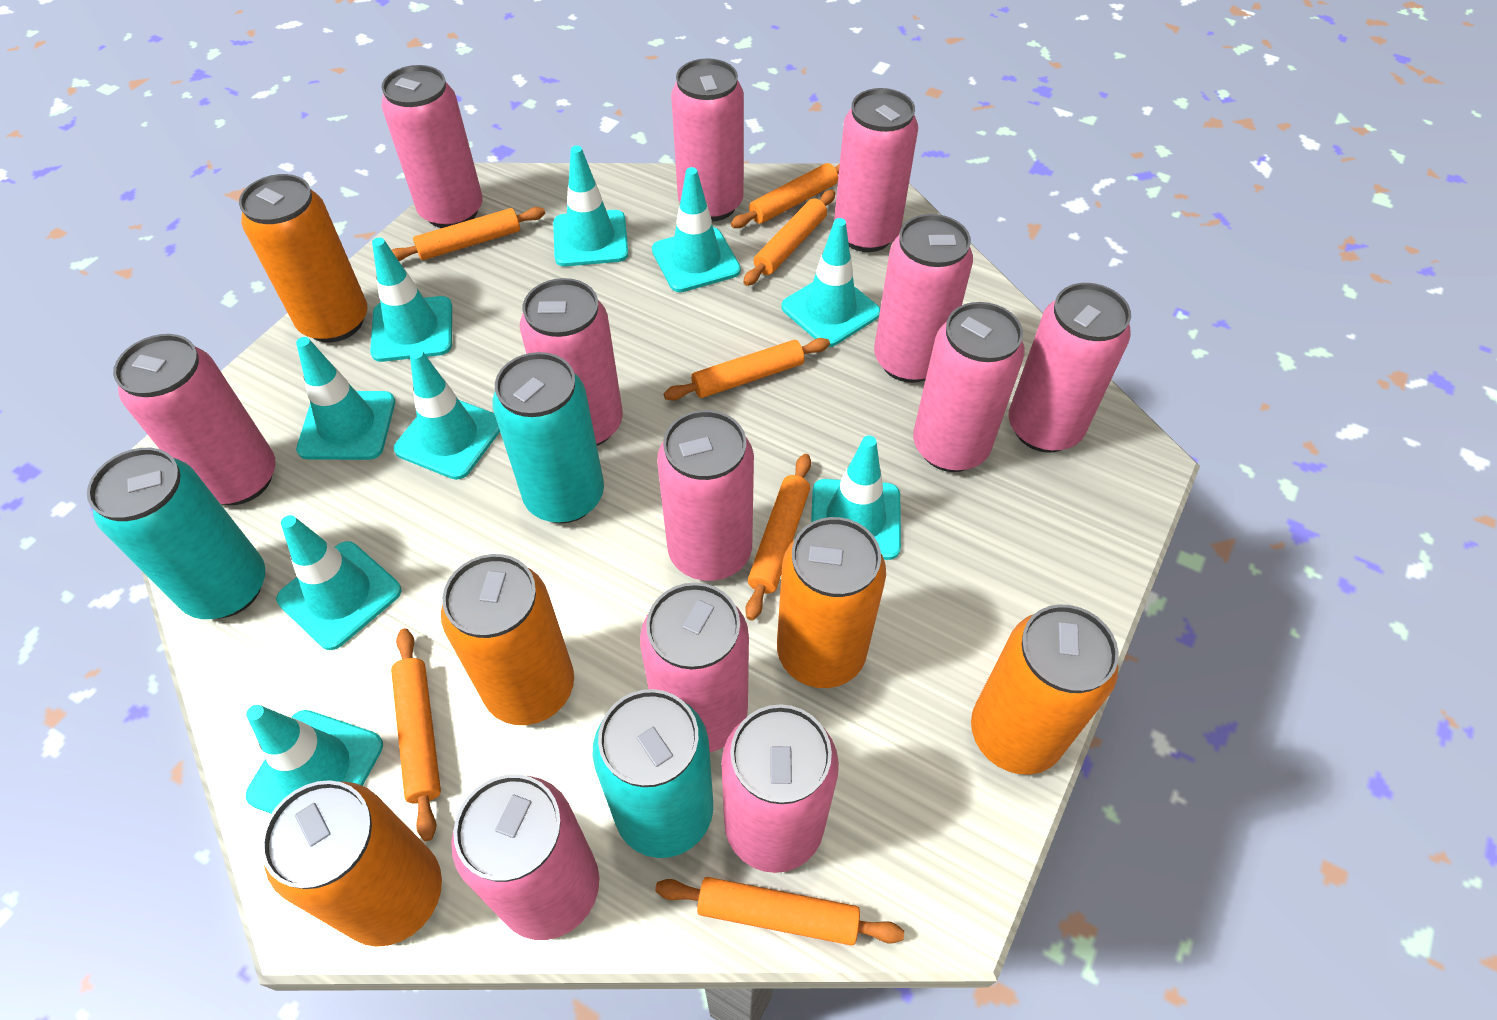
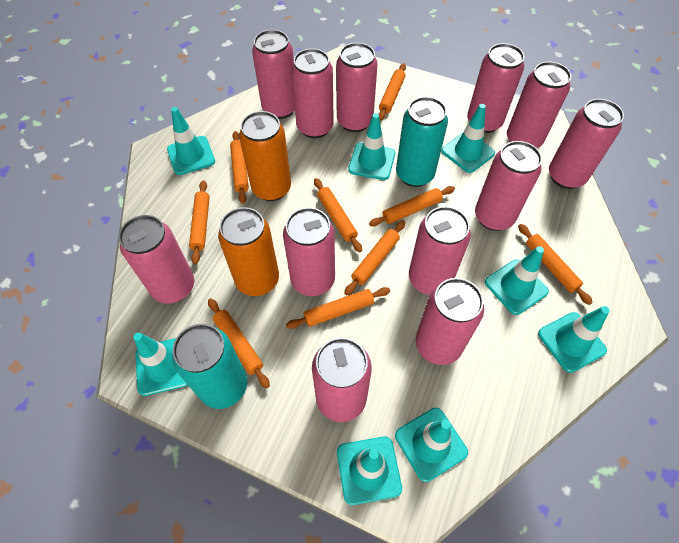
orange can: 5 -> 2
orange rolling pin: 7 -> 9
turquoise can: 3 -> 2
turquoise traffic cone: 9 -> 8

